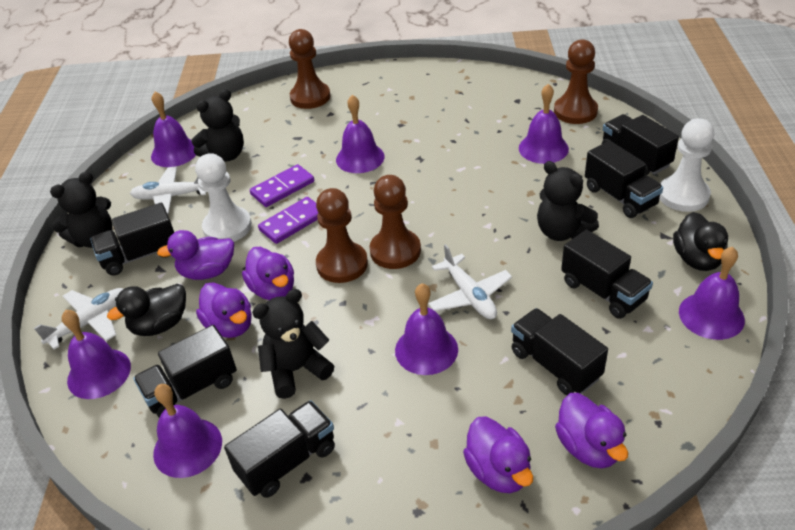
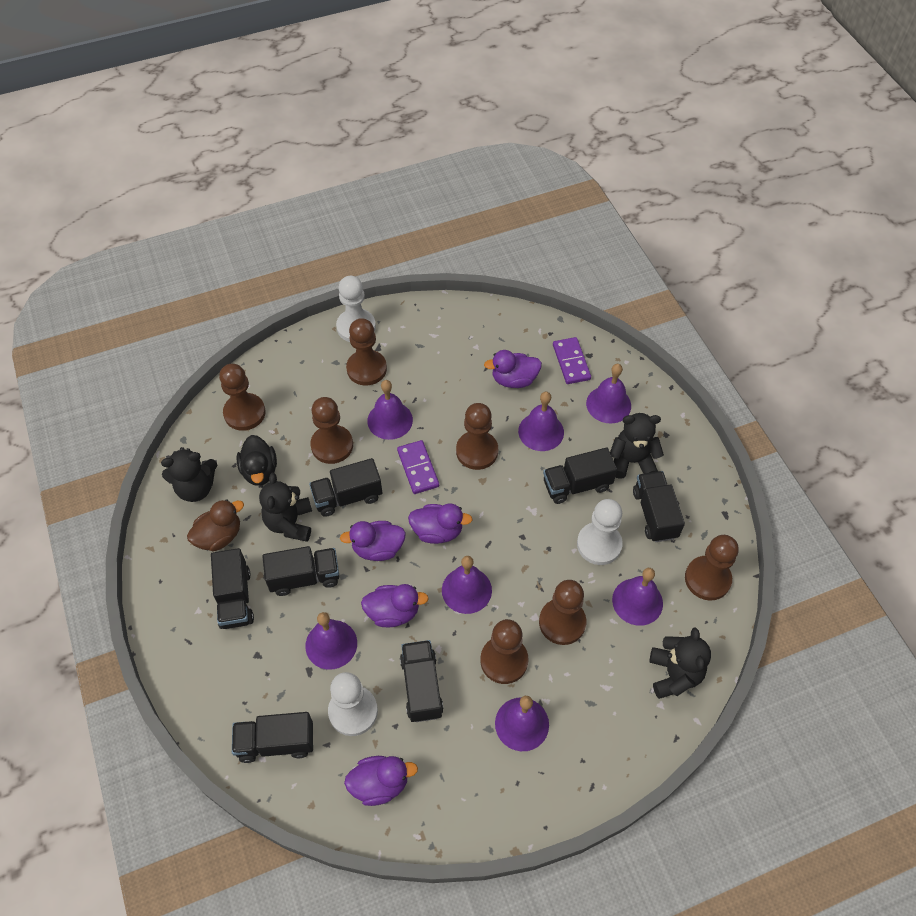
black duck: 2 -> 1
brown duck: 0 -> 1
brown pawn: 4 -> 7
white pawn: 2 -> 3
white plane: 3 -> 0

